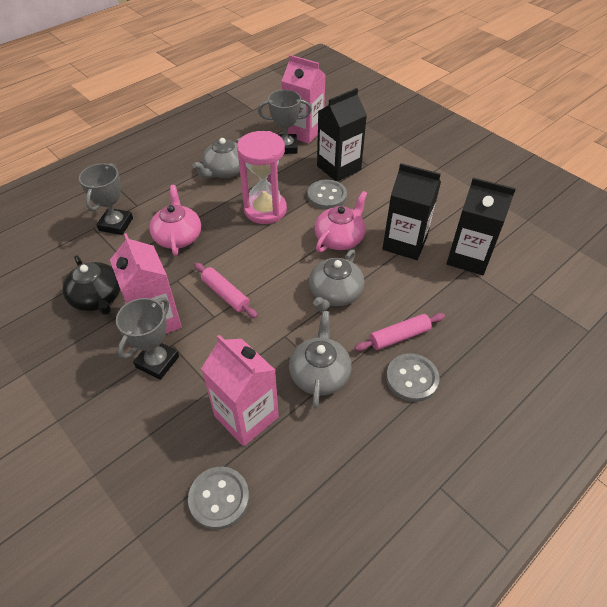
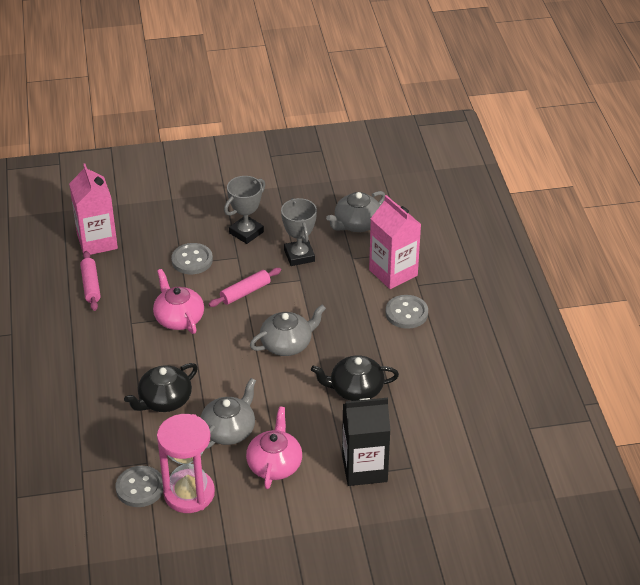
black carton: 3 -> 1
black teapot: 1 -> 2
grey trophy: 3 -> 2
pink carton: 3 -> 2

